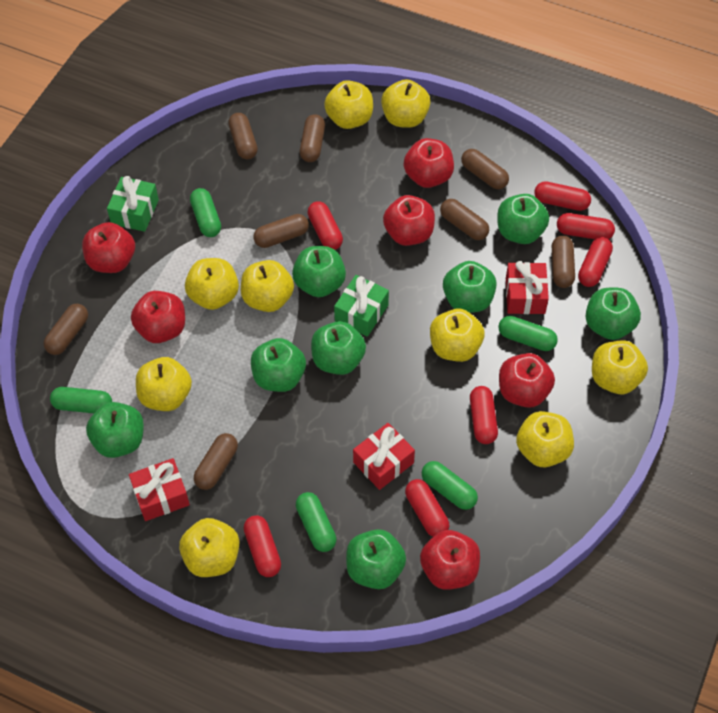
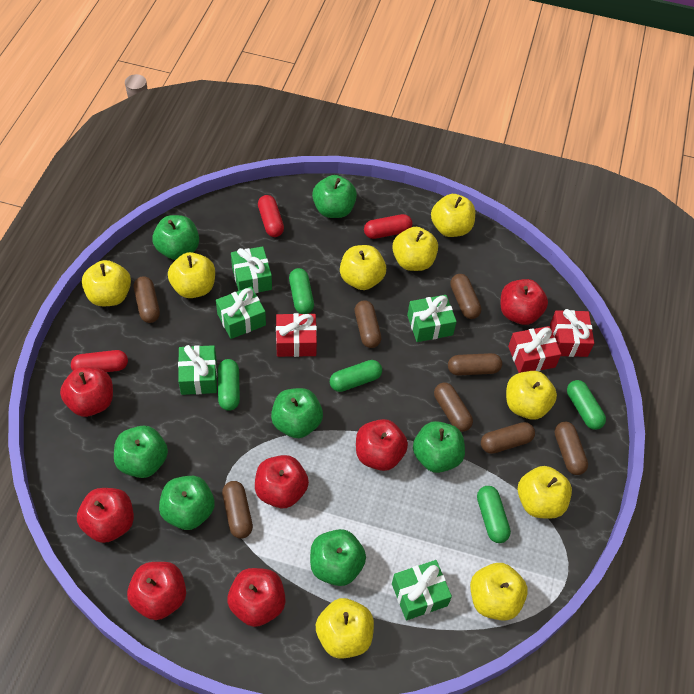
green apple: 8 -> 7
green gift: 2 -> 5
red apple: 6 -> 7
red capsule: 7 -> 3

